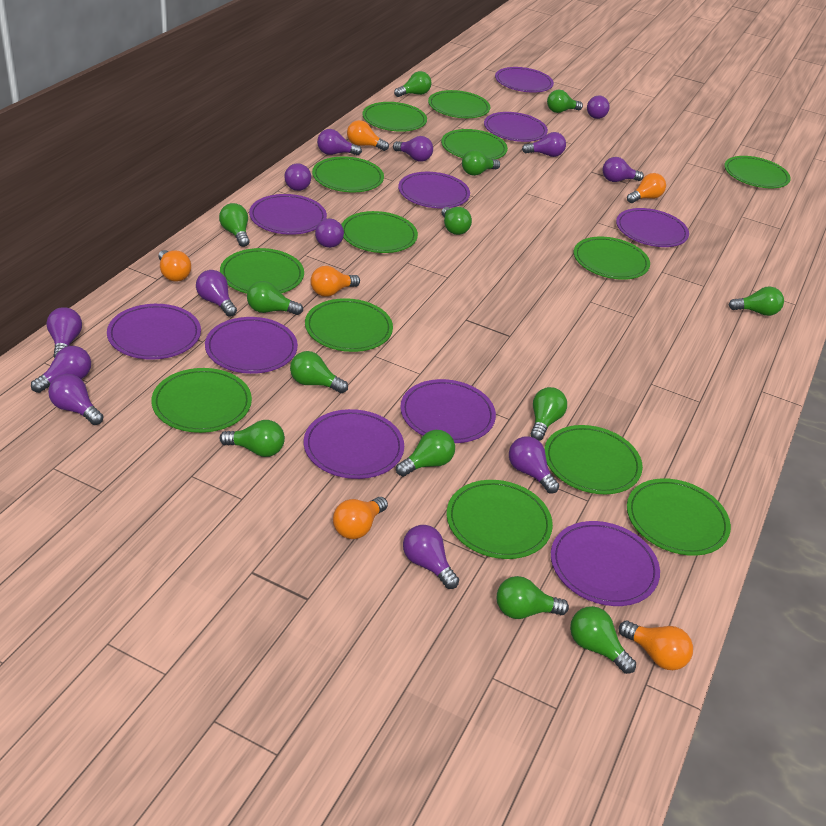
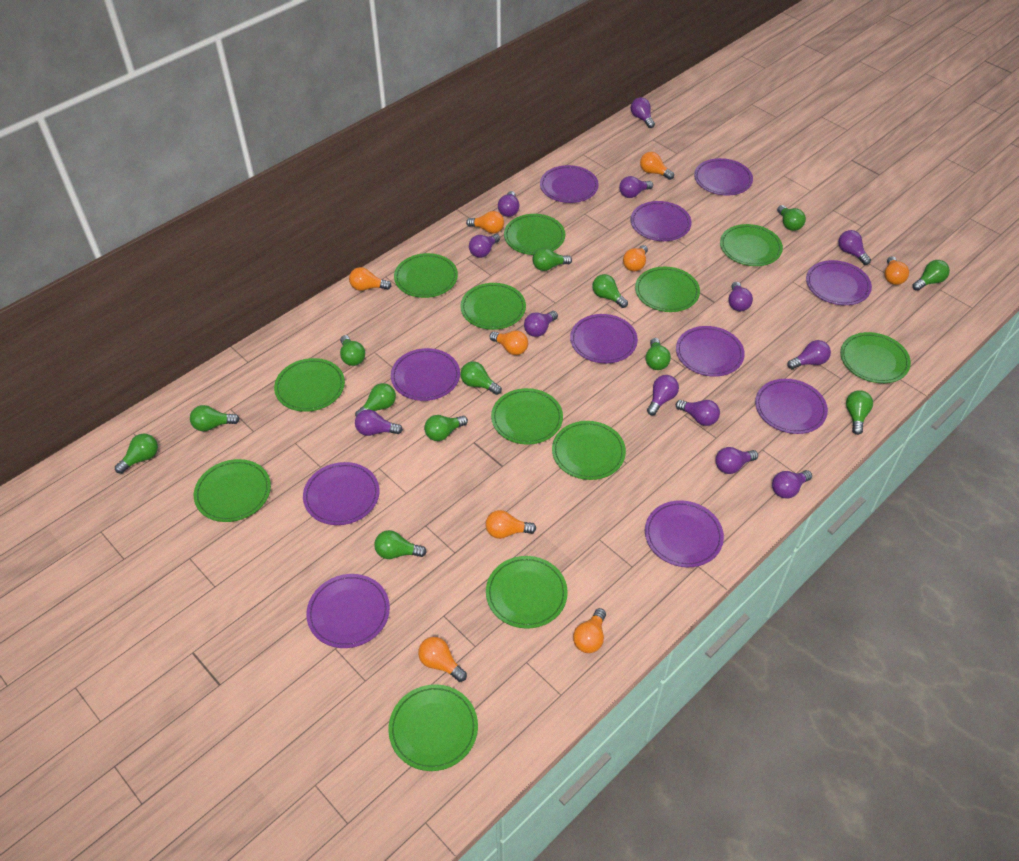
green plate: 13 -> 12
orange light bulb: 6 -> 9
purple plate: 10 -> 11

